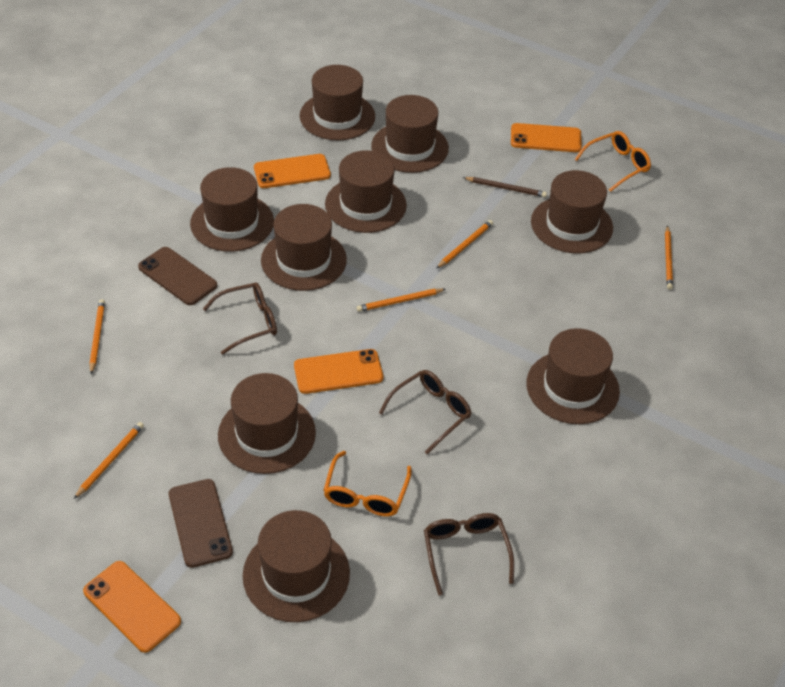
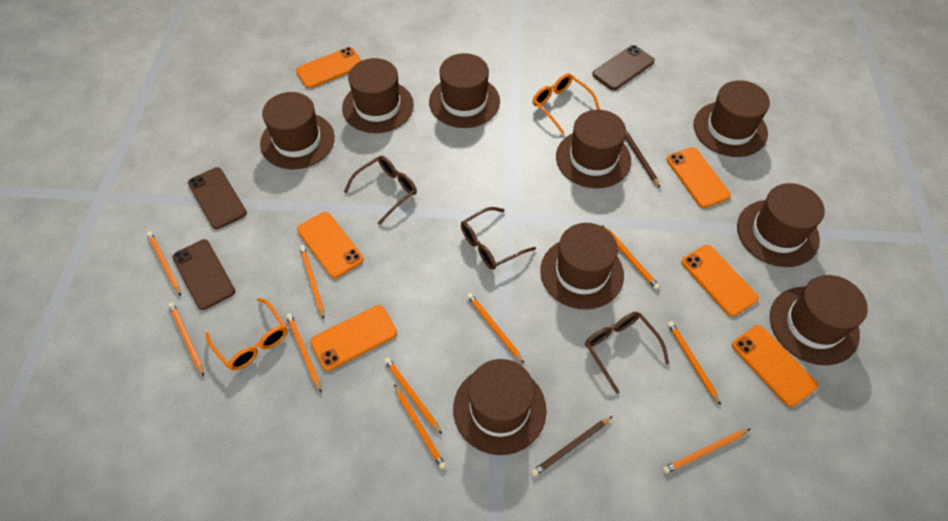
brown pencil: 1 -> 2
brown phone: 2 -> 3
orange pencil: 5 -> 10
orange phone: 4 -> 6

